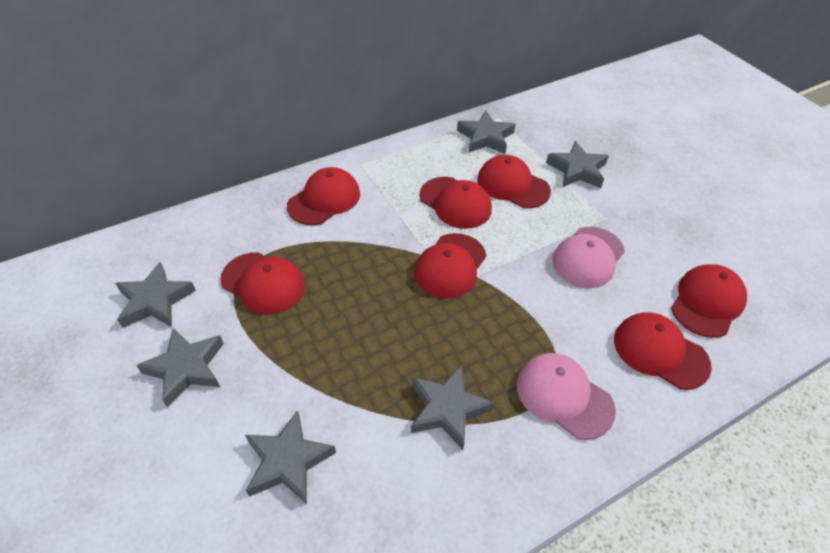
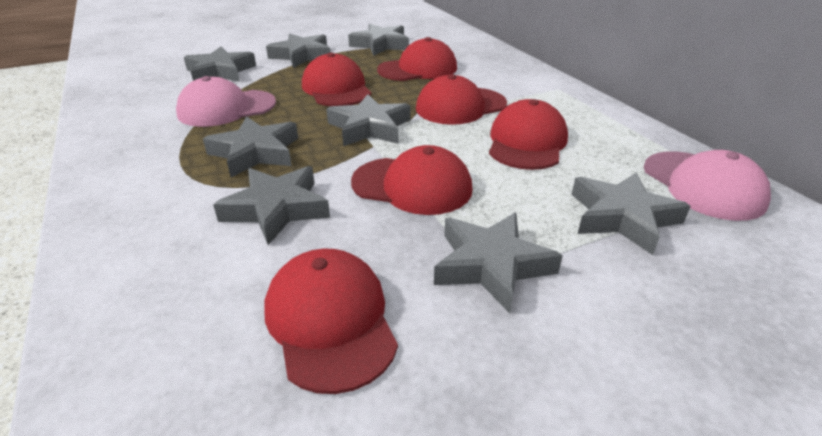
grey star: 6 -> 8
red cap: 7 -> 6

